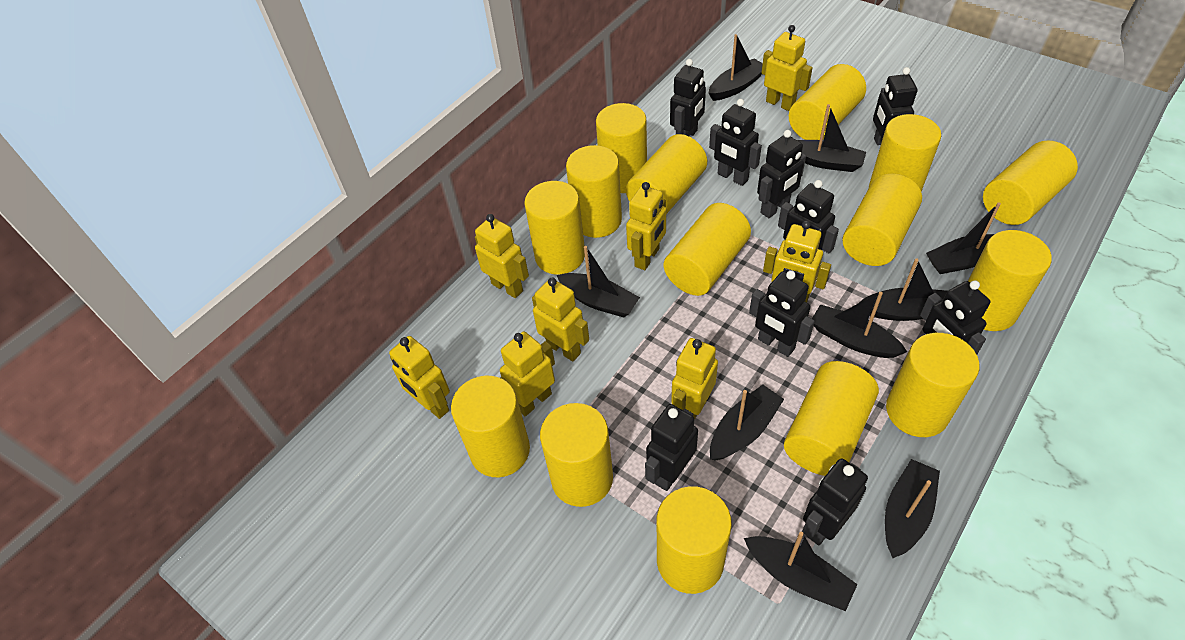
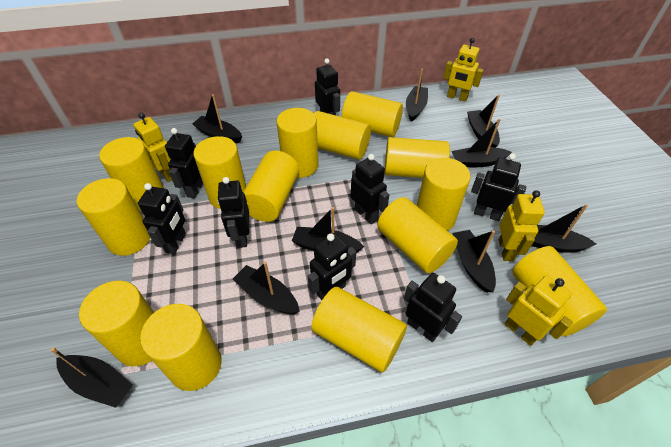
black robot: 9 -> 8
yellow cylinder: 15 -> 14
yellow robot: 8 -> 4

